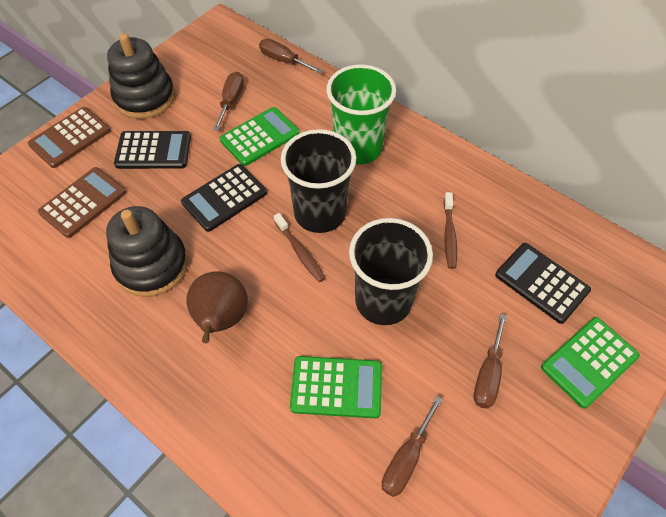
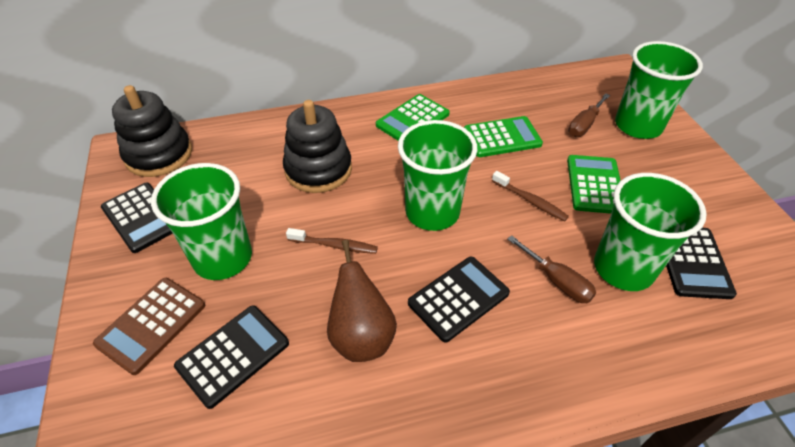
black calculator: 3 -> 4
black cup: 2 -> 0
brown calculator: 2 -> 1
brown screwdriver: 4 -> 2
green cup: 1 -> 4

